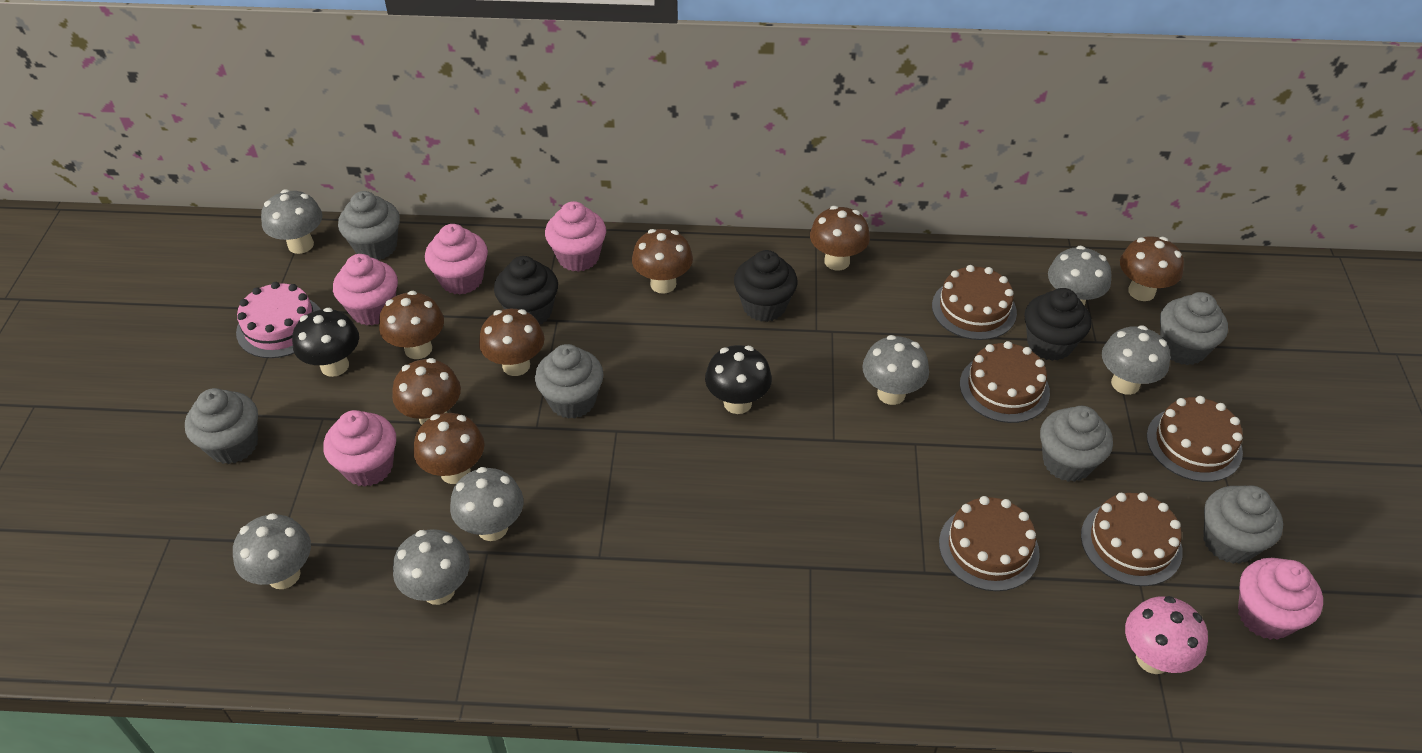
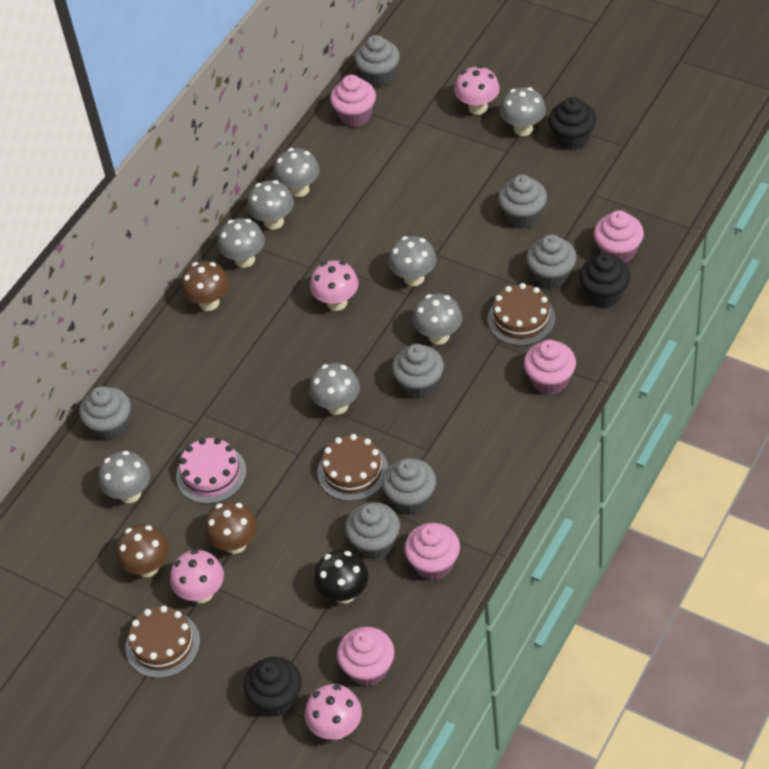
black mushroom: 2 -> 1
brown cake: 5 -> 3
brown mushroom: 7 -> 3
grey cupcake: 6 -> 7
grey mushroom: 7 -> 8
pink mushroom: 1 -> 4

